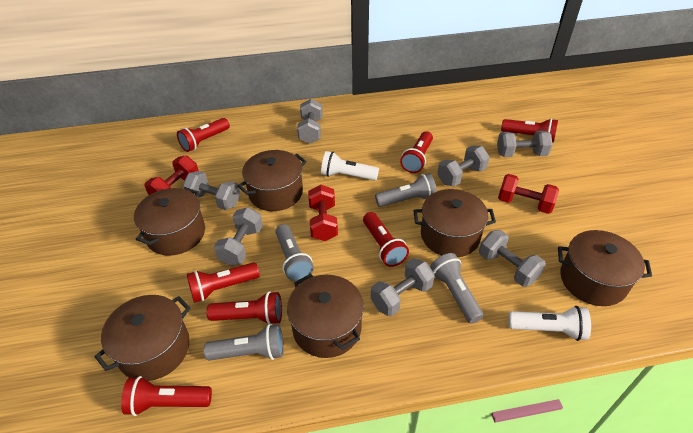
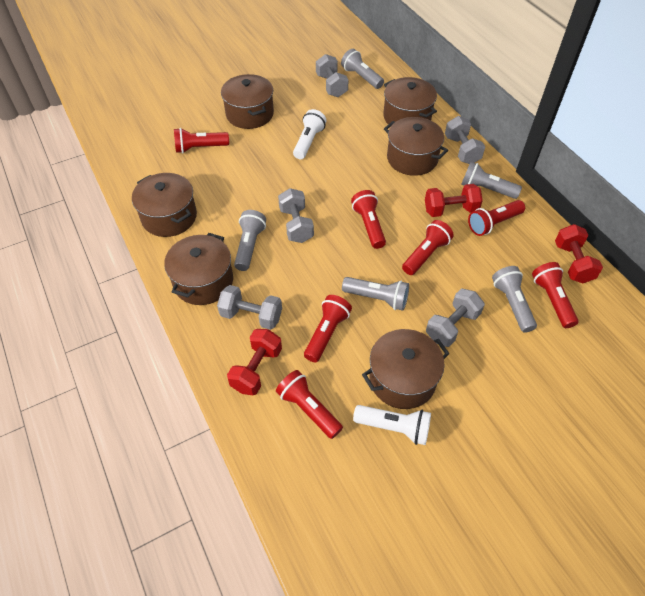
grey dumbbell: 7 -> 5
grey flashlight: 4 -> 5

